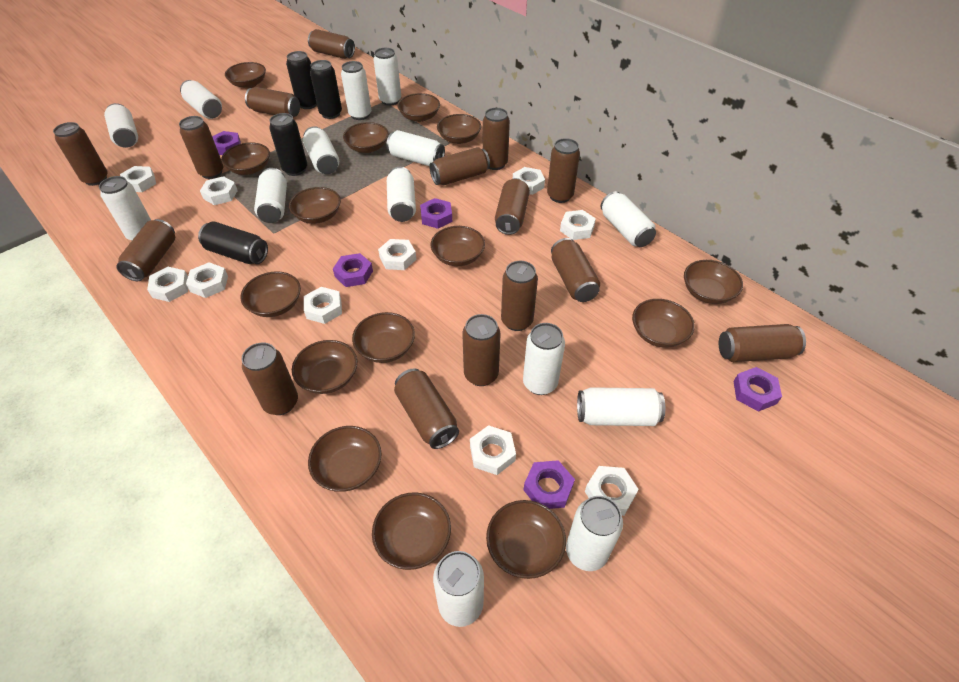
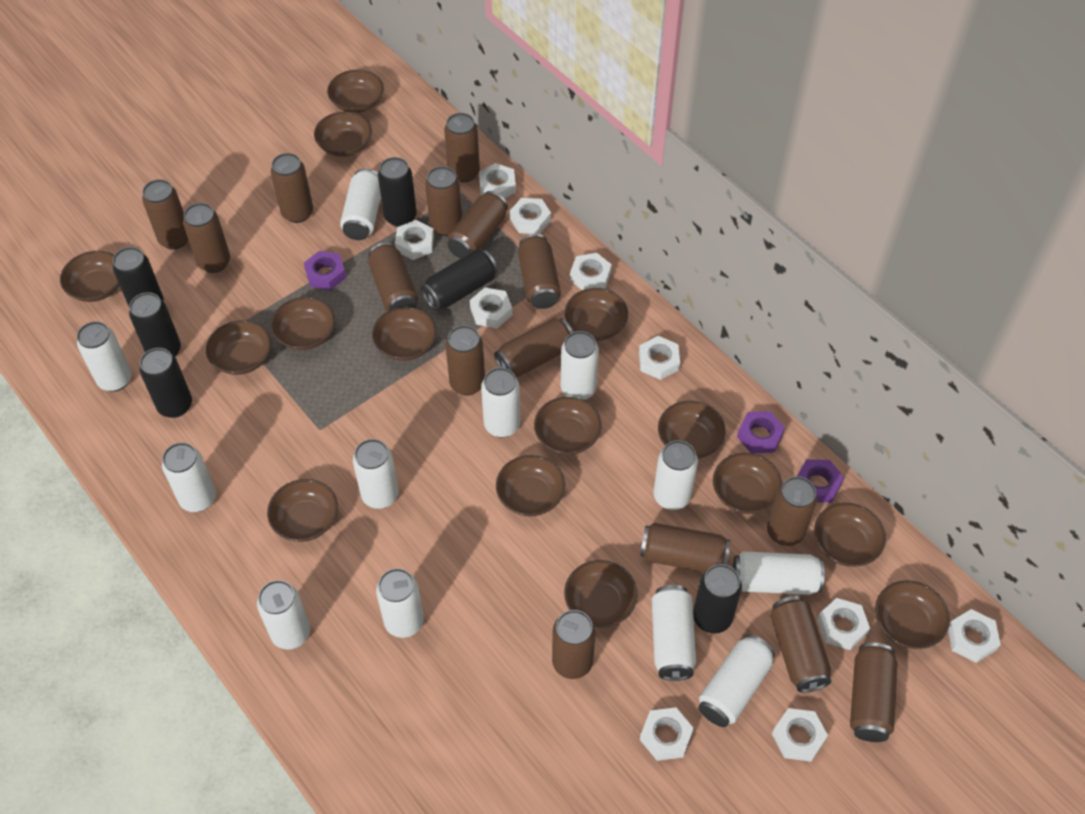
black can: 4 -> 6
purple nut: 5 -> 3
white can: 14 -> 12

